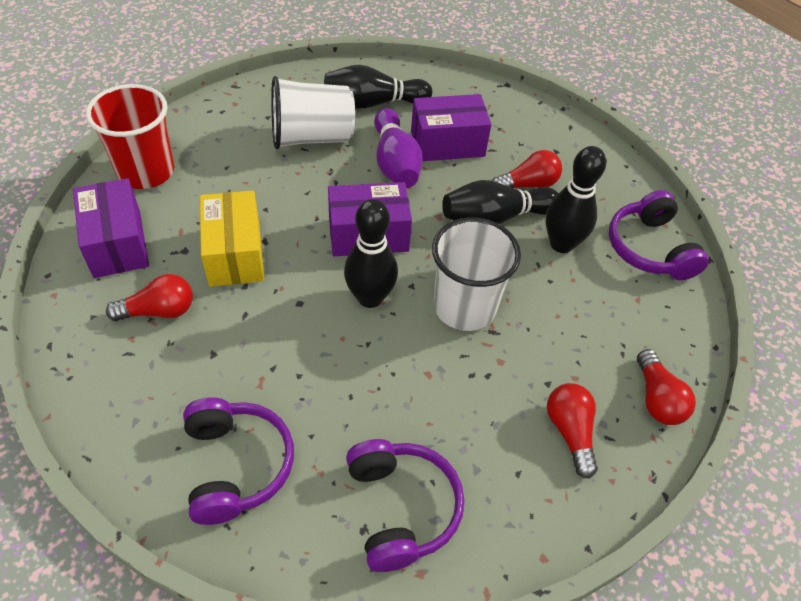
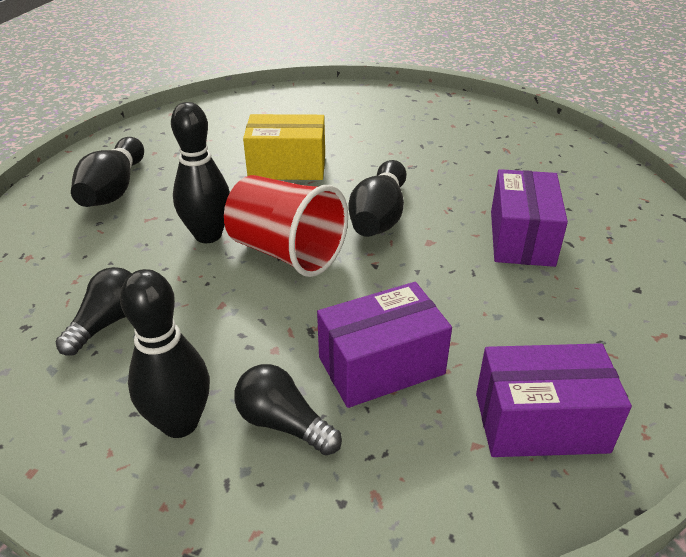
black light bulb: 0 -> 2
purple bowling pin: 1 -> 0
purple headphones: 3 -> 0
red light bulb: 4 -> 0
white cup: 2 -> 0

